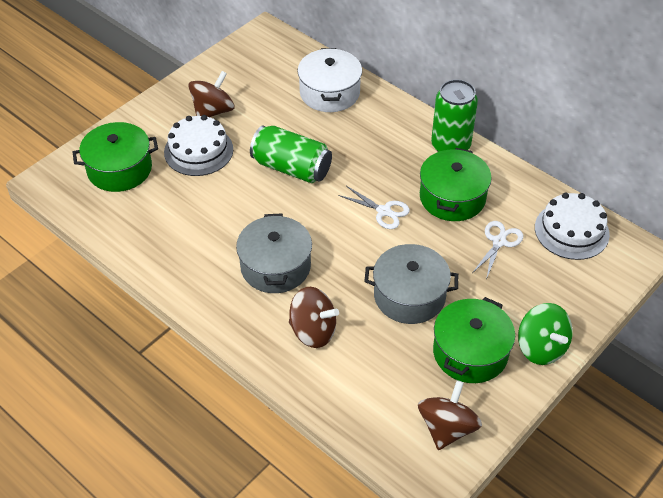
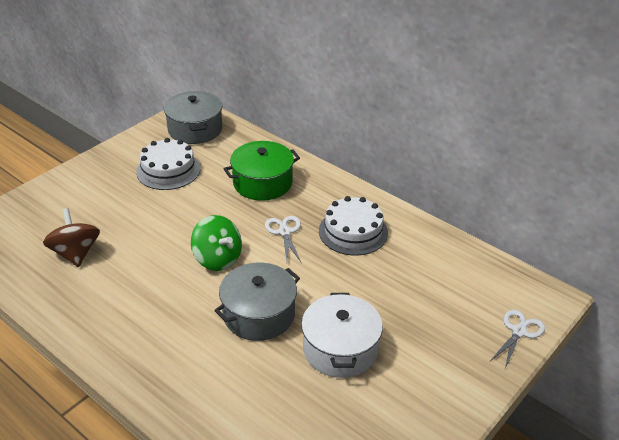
brown spinning top: 3 -> 1
green can: 2 -> 0
green pot: 3 -> 1

